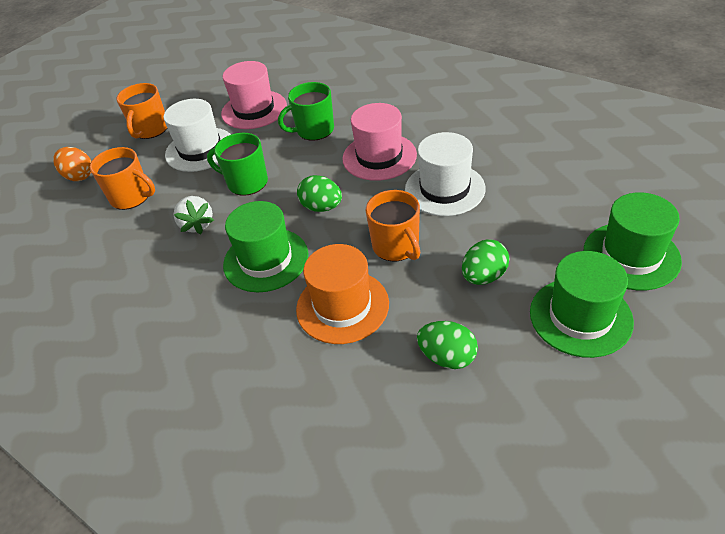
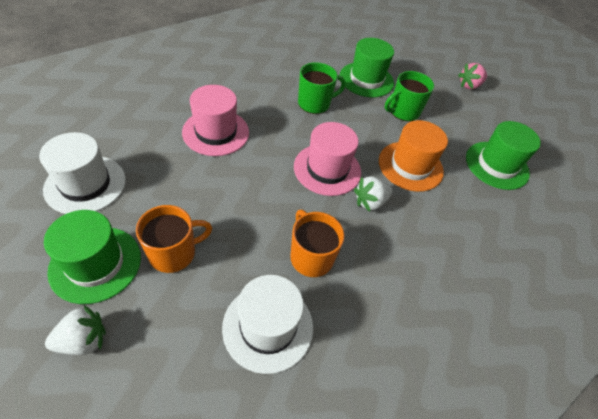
green egg: 3 -> 0
orange egg: 1 -> 0
orange mug: 3 -> 2
pink strawberry: 0 -> 1
white strawberry: 1 -> 2

